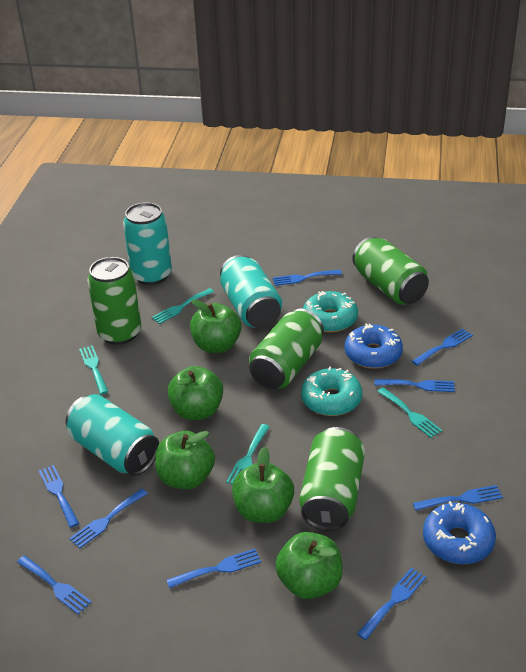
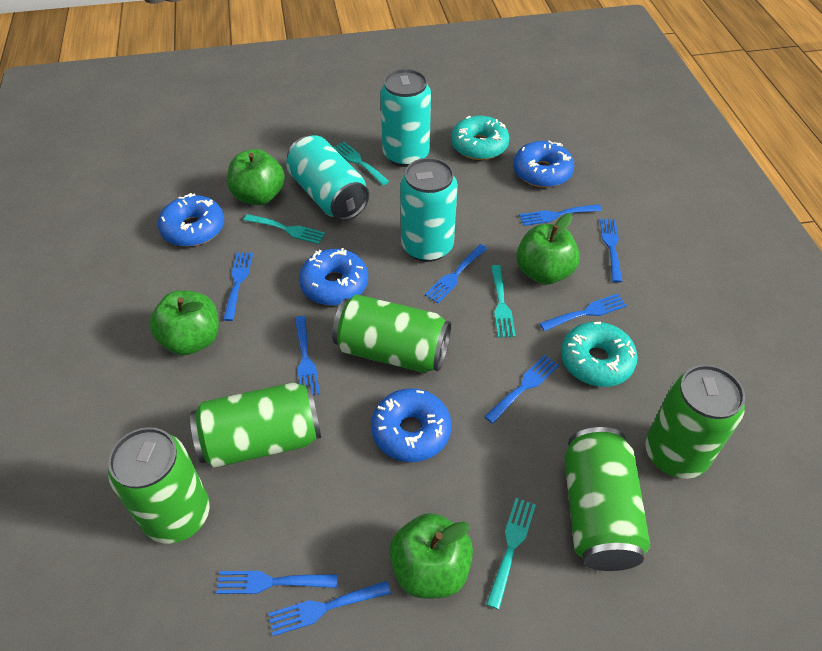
blue donut: 2 -> 4
green apple: 5 -> 4
green can: 4 -> 5

